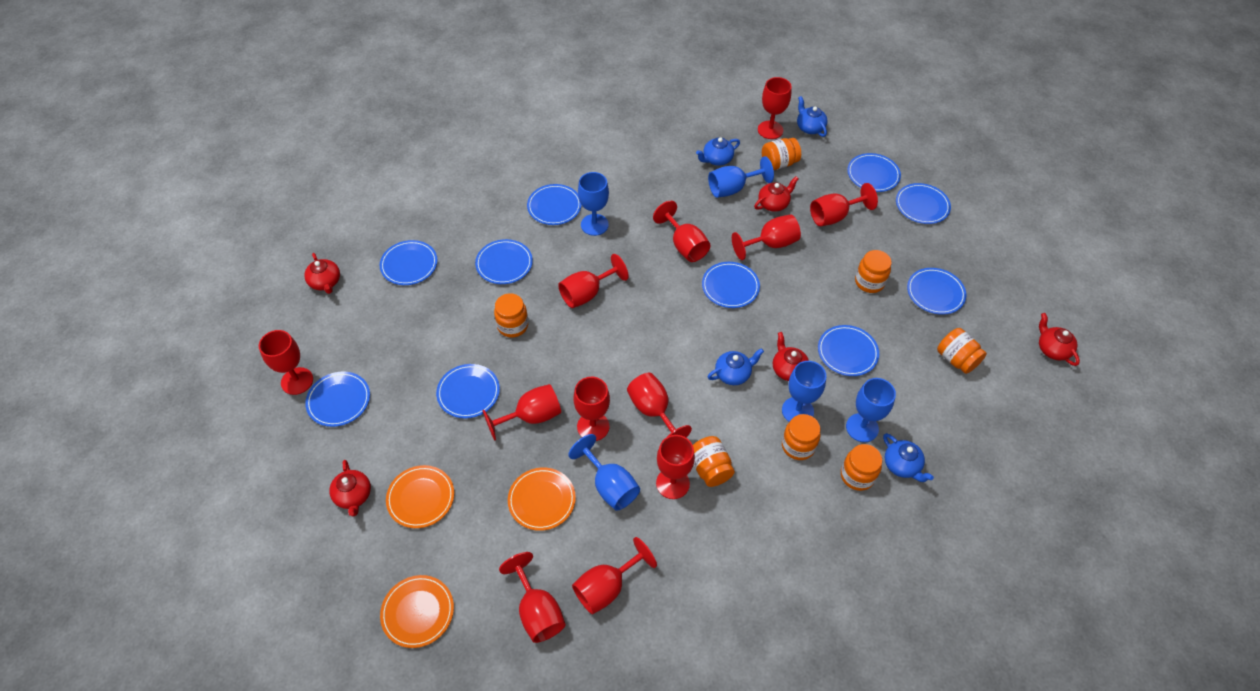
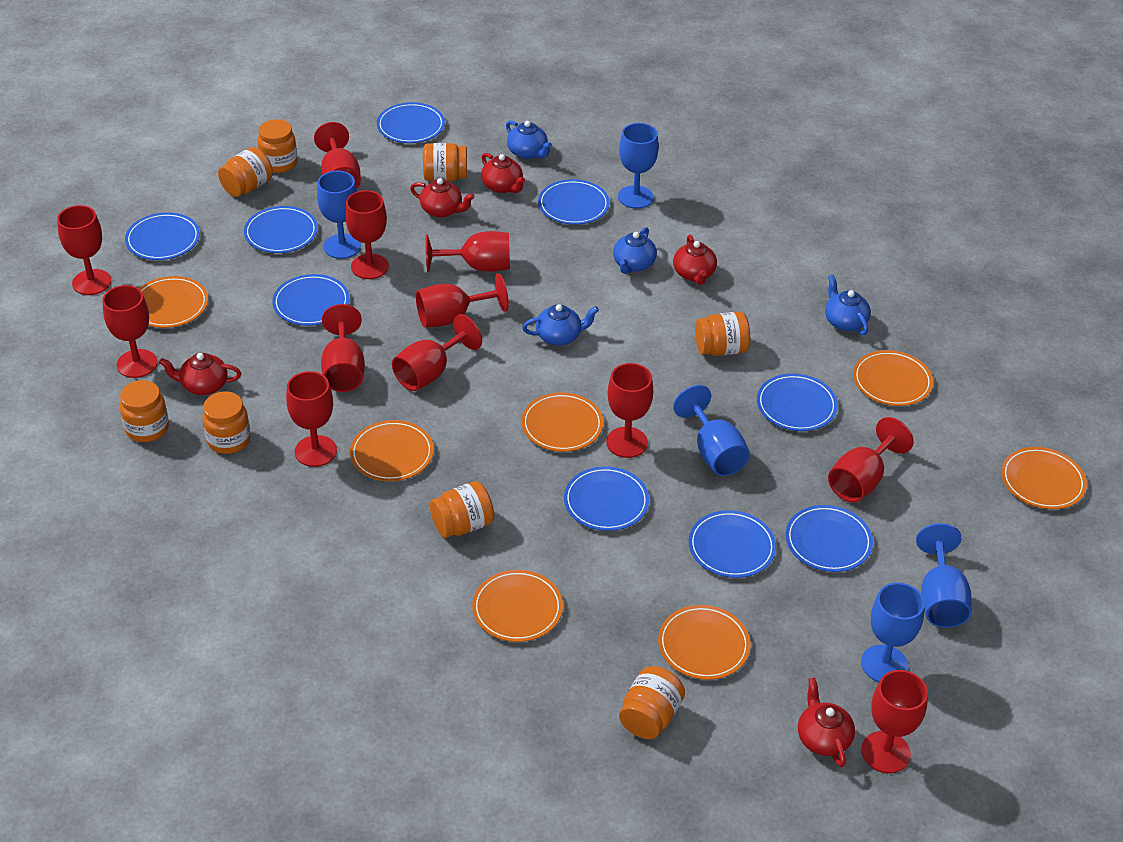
blue plate: 10 -> 9
orange jar: 7 -> 8
orange plate: 3 -> 7

